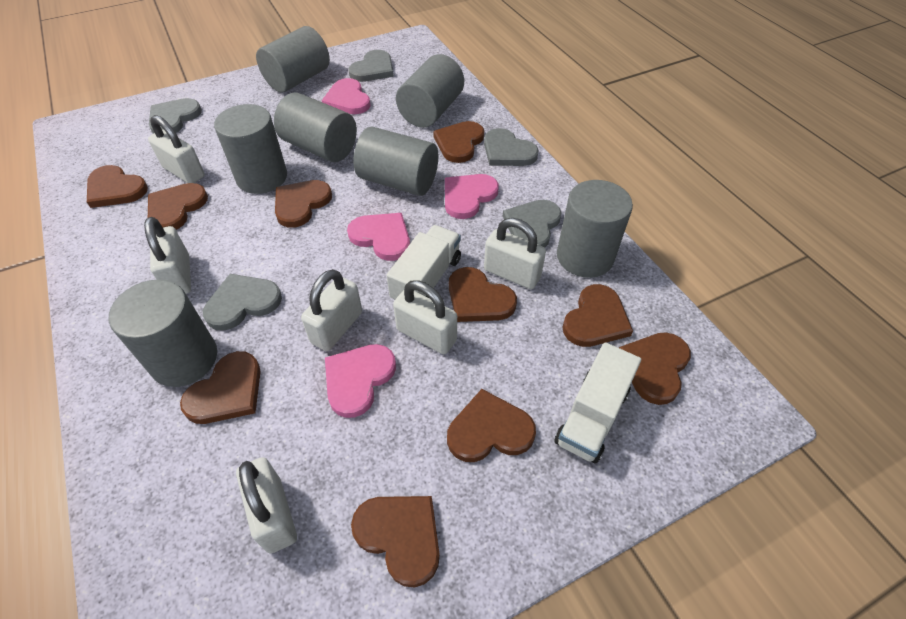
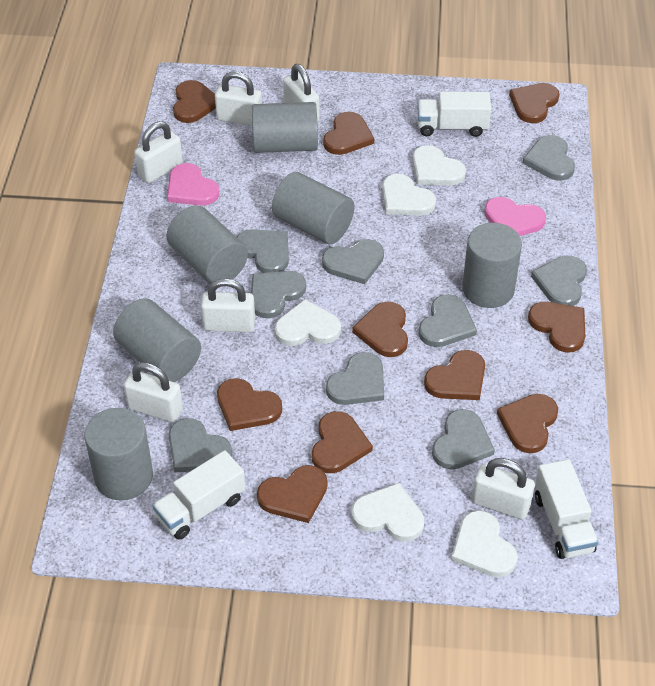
grey cylinder: 7 -> 6
grey heart: 5 -> 9
pink heart: 4 -> 2
white heart: 0 -> 5
white truck: 2 -> 3

